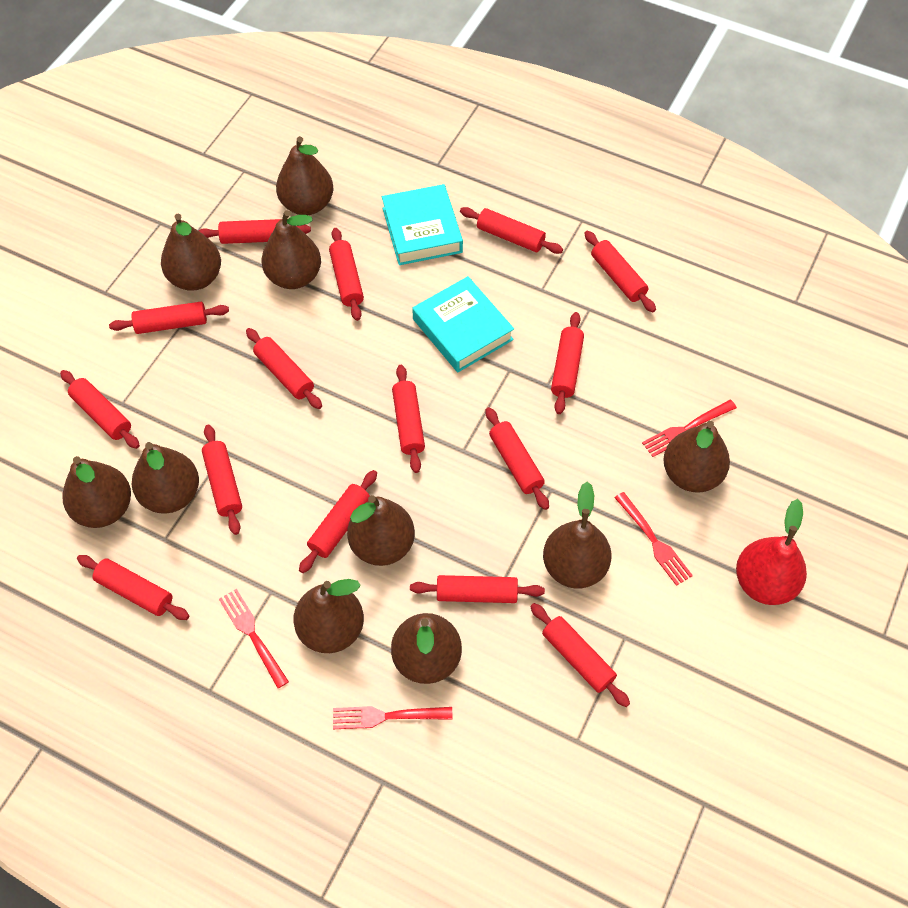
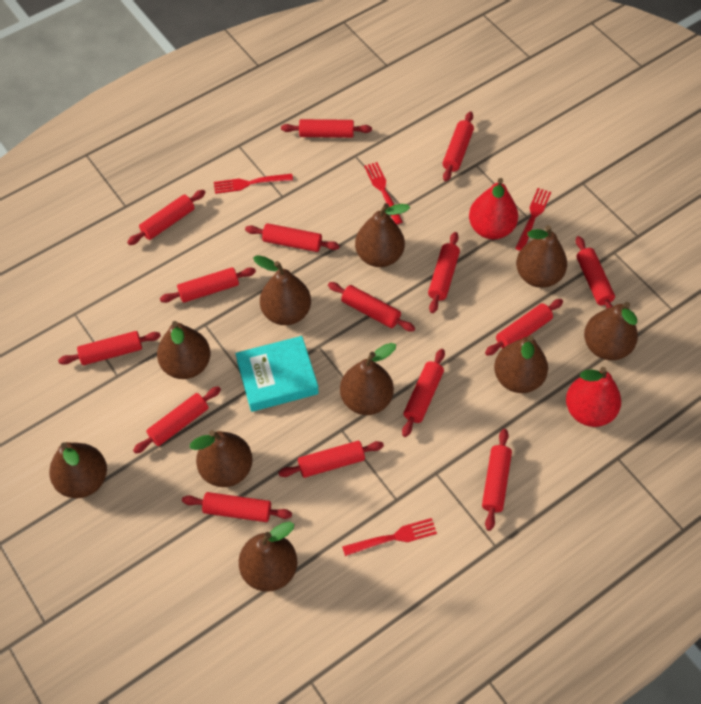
red pear: 1 -> 2
turquoise book: 2 -> 1

